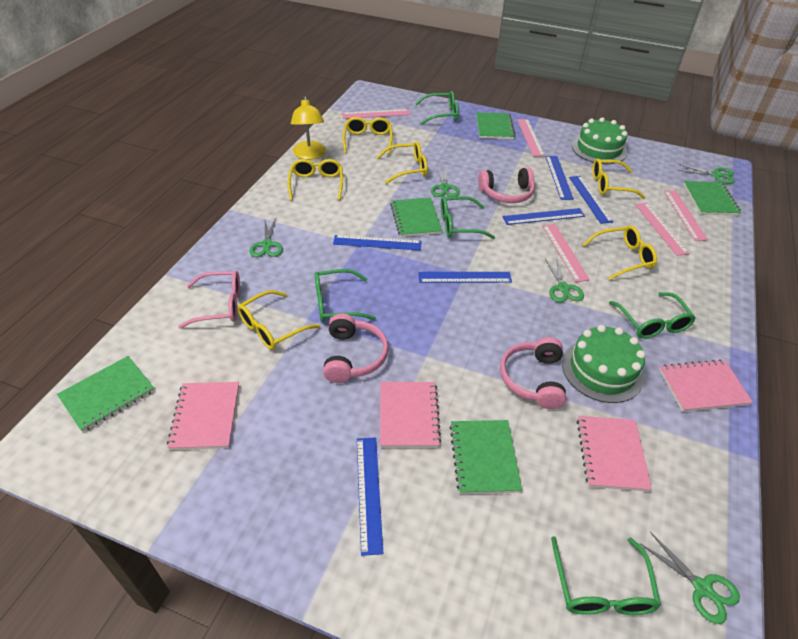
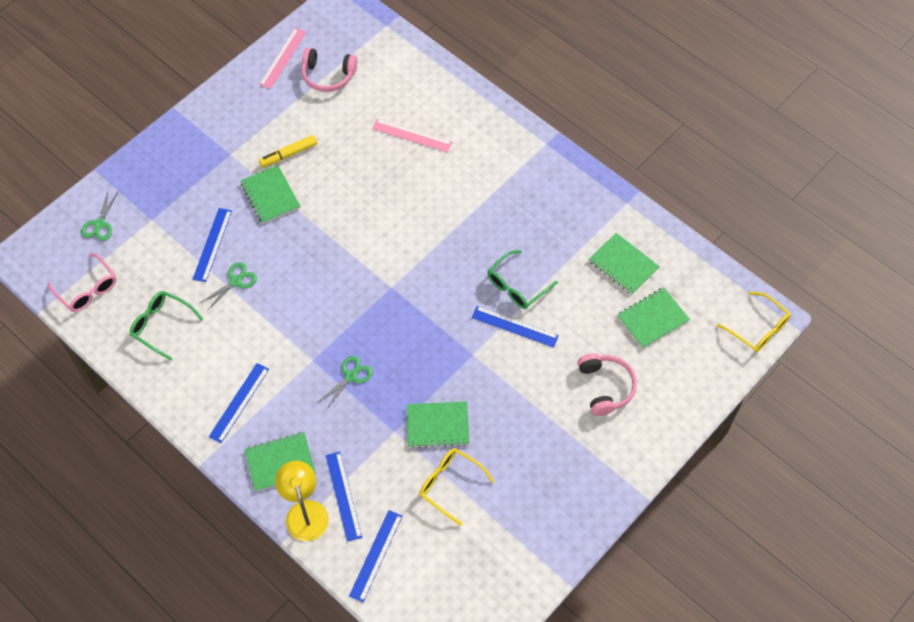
blue ruler: 6 -> 5
green cake: 2 -> 0
green glasses: 5 -> 2
green scissors: 5 -> 3
pink headphones: 3 -> 2
pink notebook: 4 -> 0
pink ruler: 5 -> 2
yellow glasses: 6 -> 2
yellow marker: 0 -> 1

